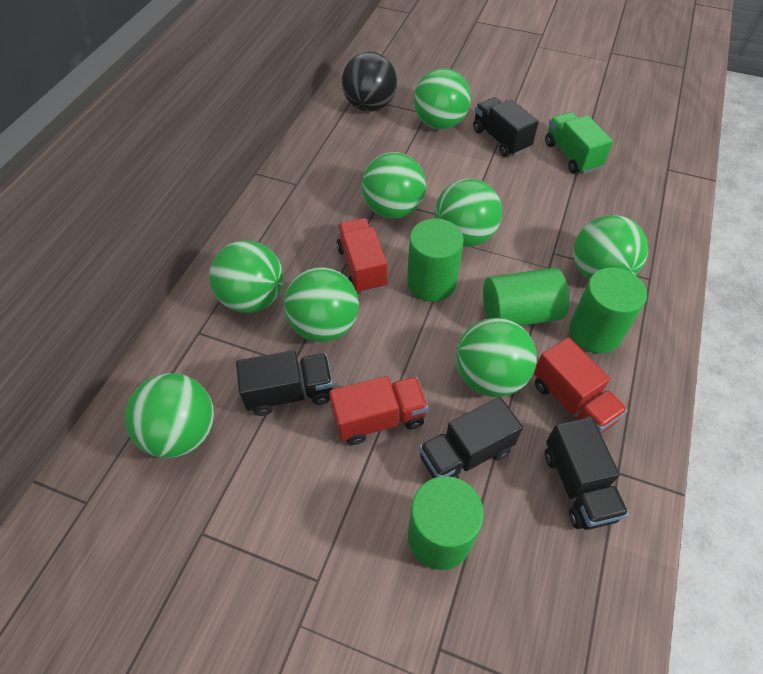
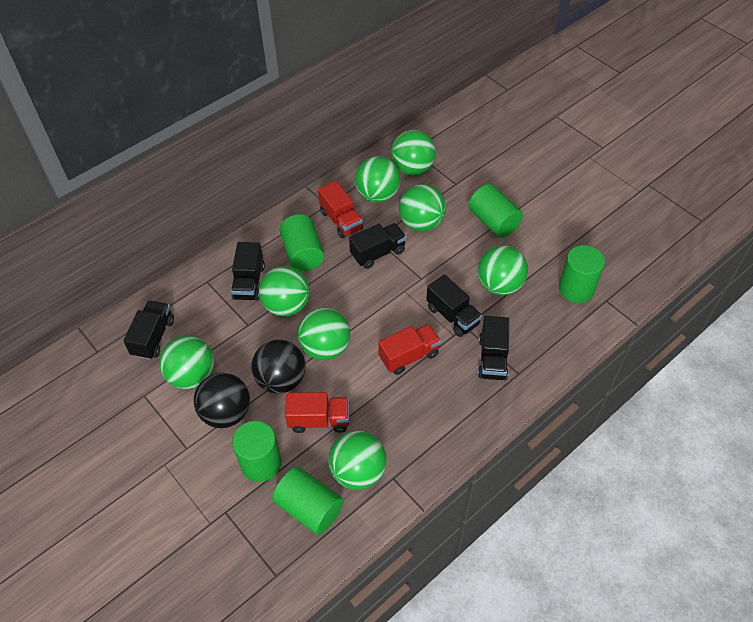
black ball: 1 -> 2
black truck: 4 -> 5
green cylinder: 4 -> 5
green truck: 1 -> 0

